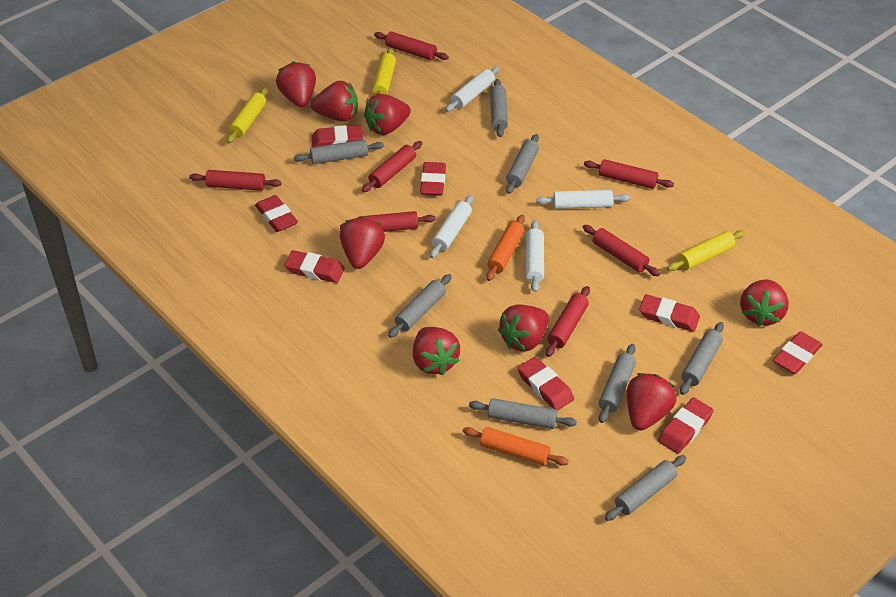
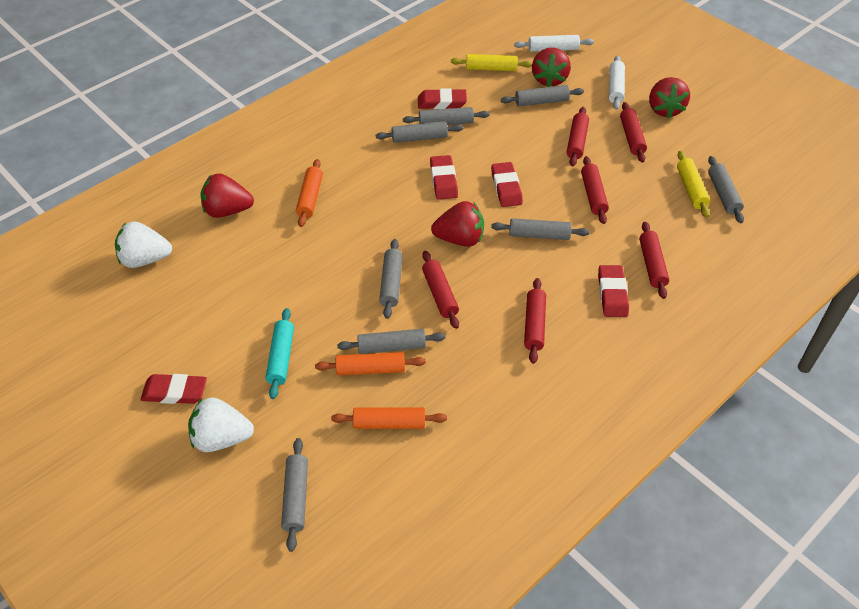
orange rolling pin: 2 -> 3
red eraser: 8 -> 5
red rolling pin: 7 -> 6
red strawberry: 8 -> 4
turquoise rolling pin: 0 -> 1
white rolling pin: 4 -> 2
white strawberry: 0 -> 2
yellow rolling pin: 3 -> 2

